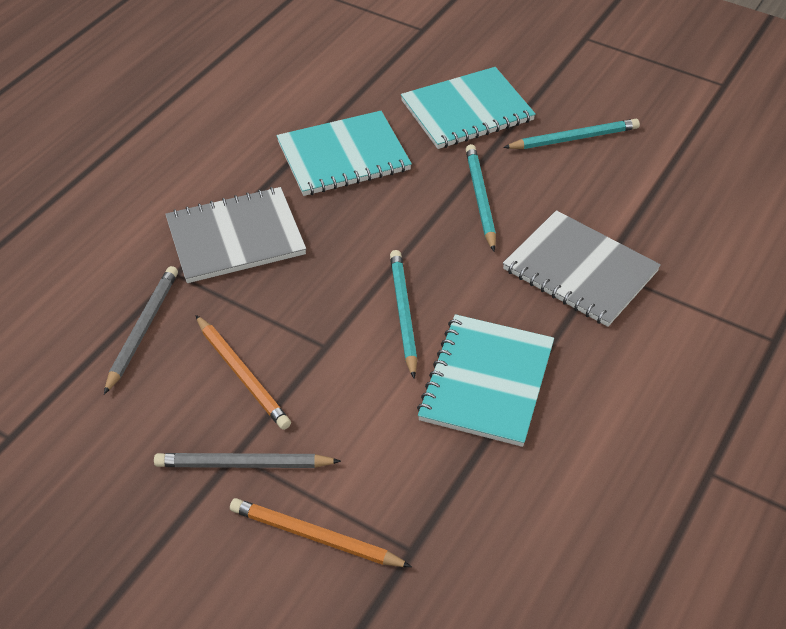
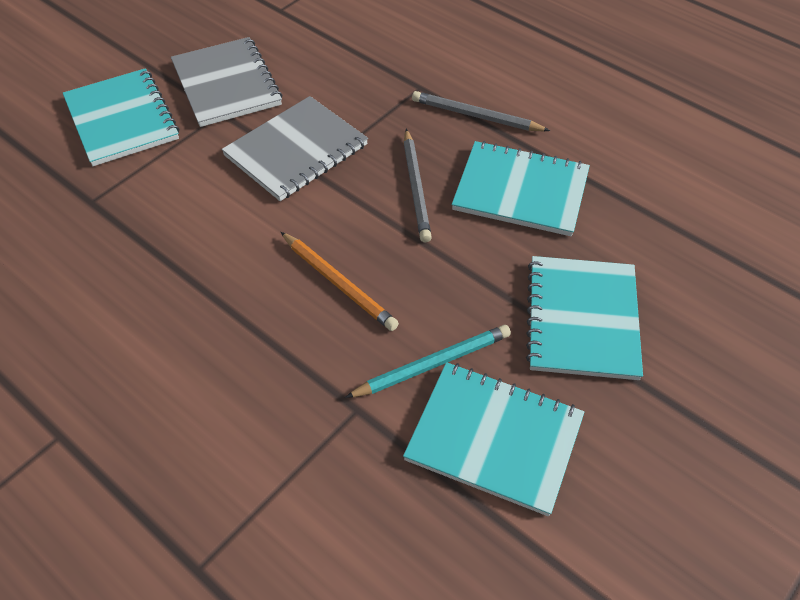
orange pencil: 2 -> 1
turquoise notebook: 3 -> 4
turquoise pencil: 3 -> 1

